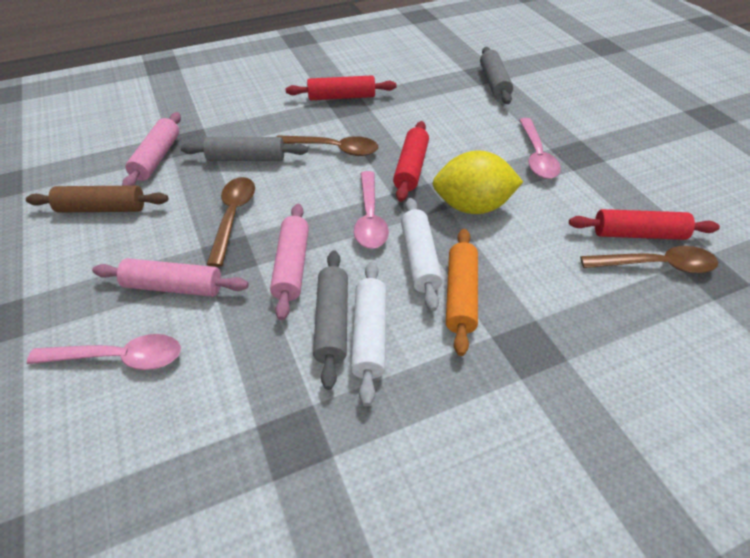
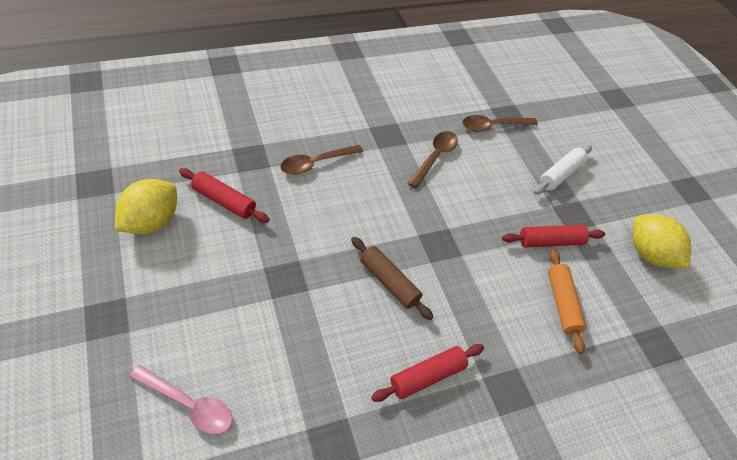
grey rolling pin: 3 -> 0
pink rolling pin: 3 -> 0
pink spoon: 3 -> 1
white rolling pin: 2 -> 1
yellow lemon: 1 -> 2

